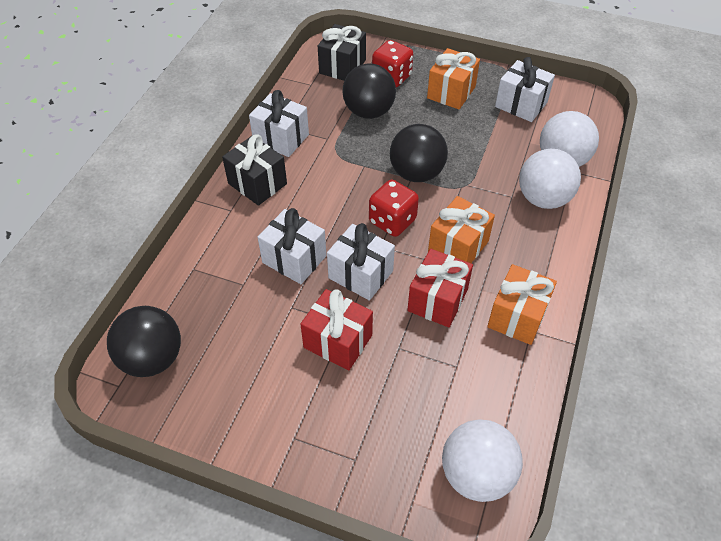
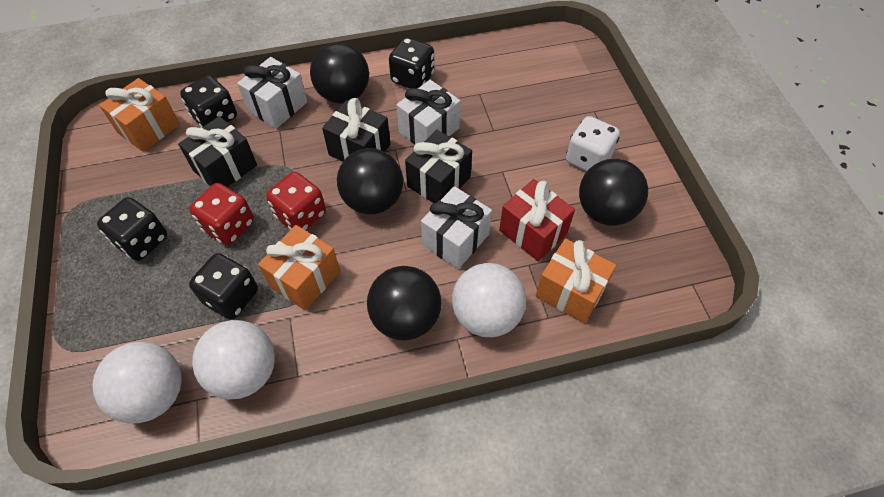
black ball: 3 -> 4
black dice: 0 -> 4
black gift: 2 -> 3
red gift: 2 -> 1
white dice: 0 -> 1
white gift: 4 -> 3

